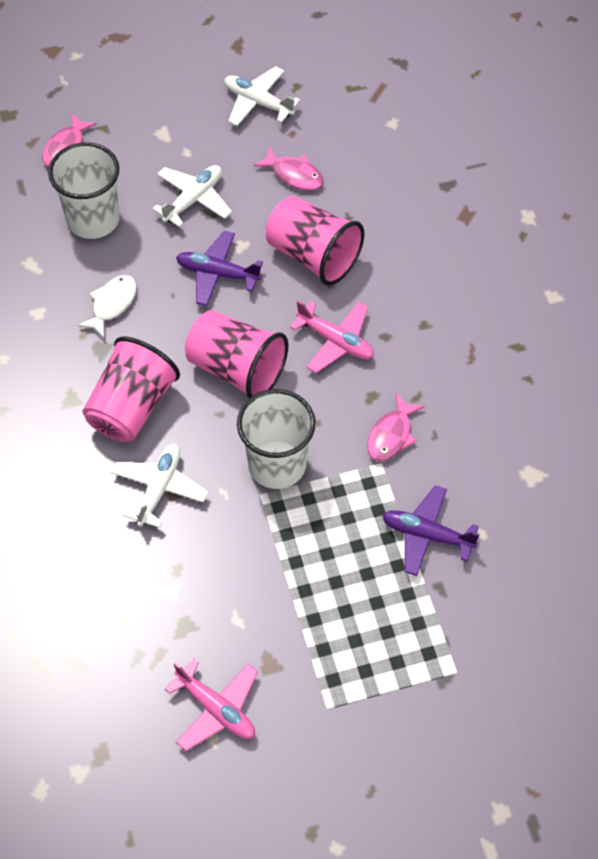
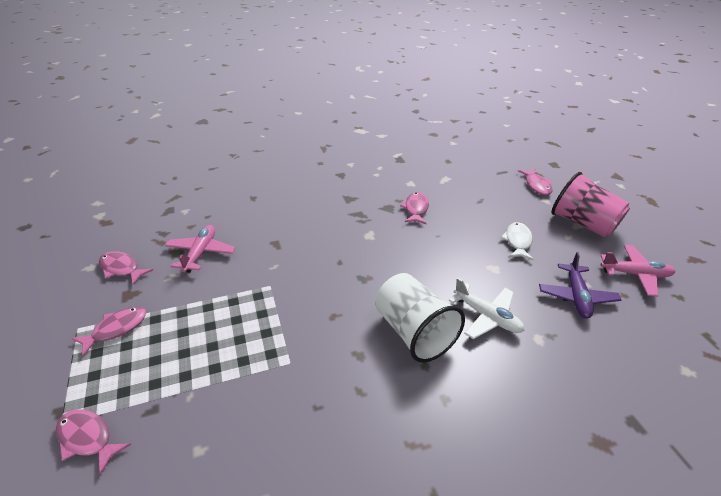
pink cup: 3 -> 1
pink fish: 3 -> 5
purple plane: 2 -> 1
white cup: 2 -> 1
white plane: 3 -> 1

